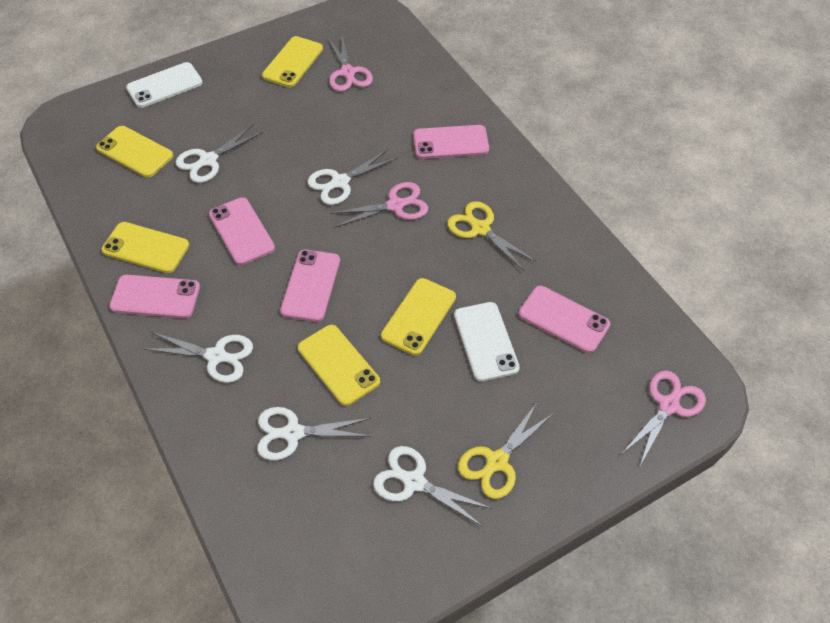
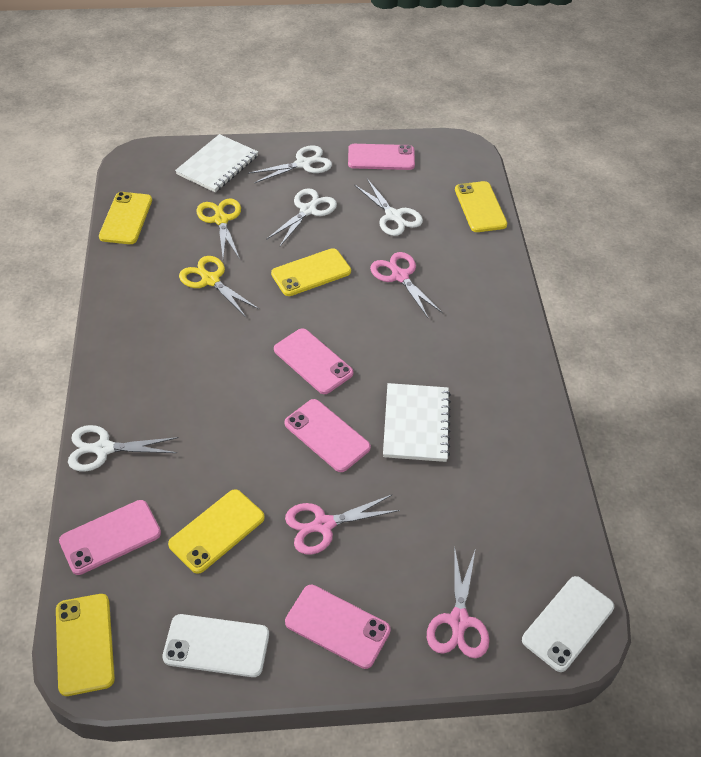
white notebook: 0 -> 2
white scissors: 5 -> 4

